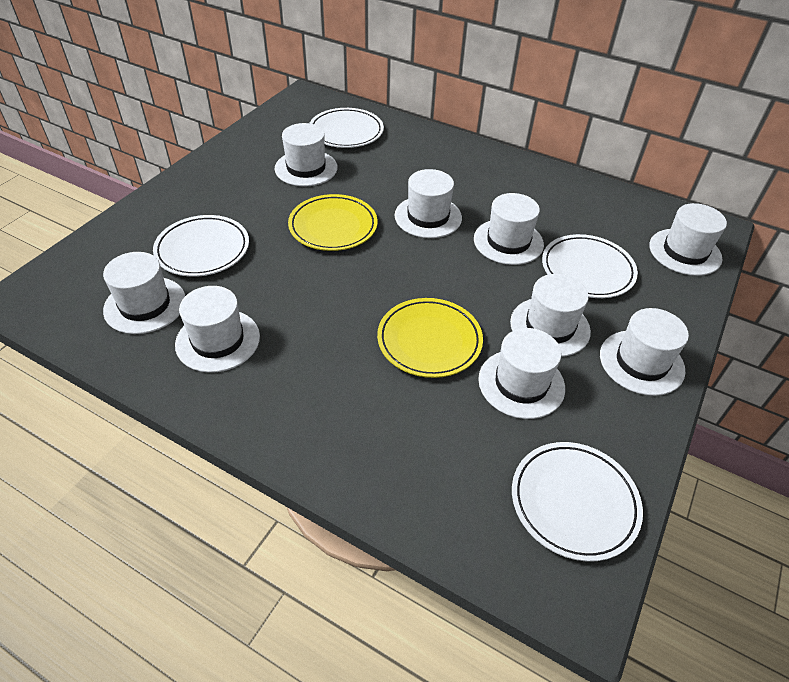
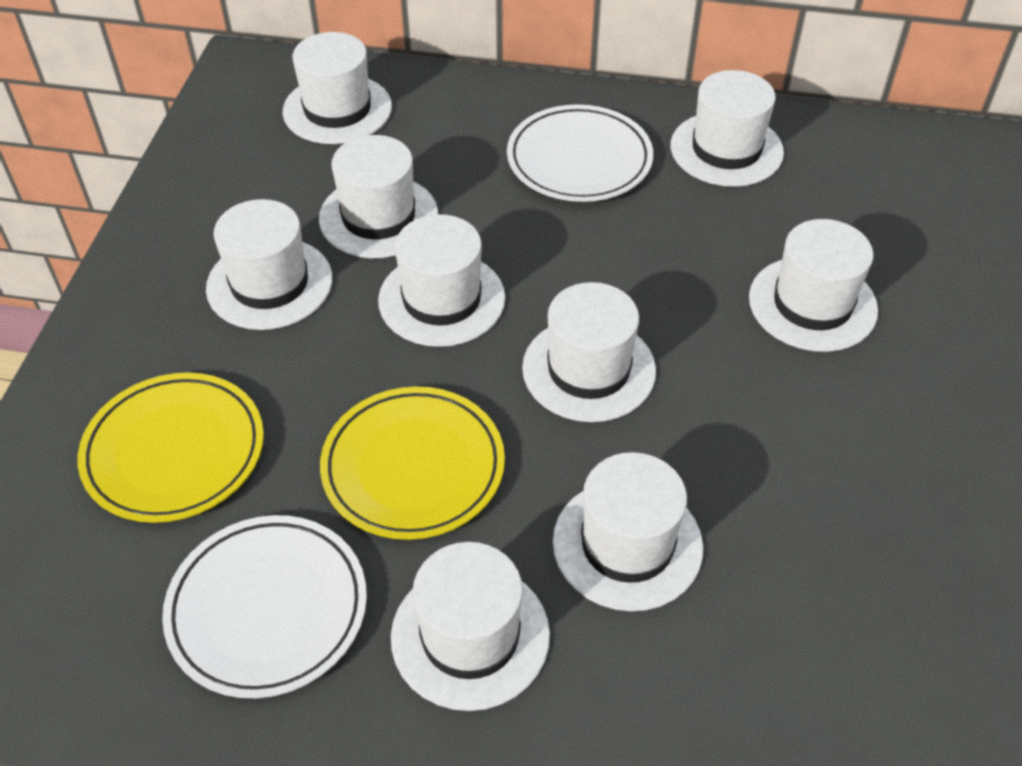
white plate: 4 -> 2

